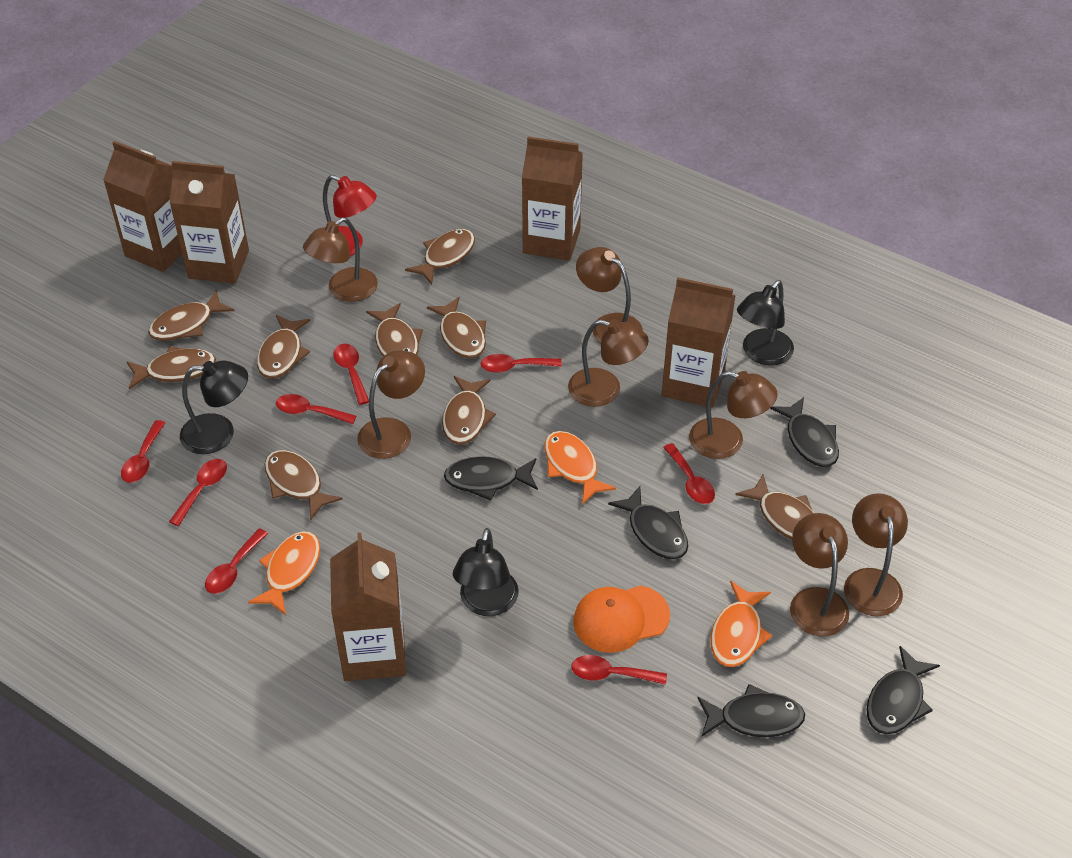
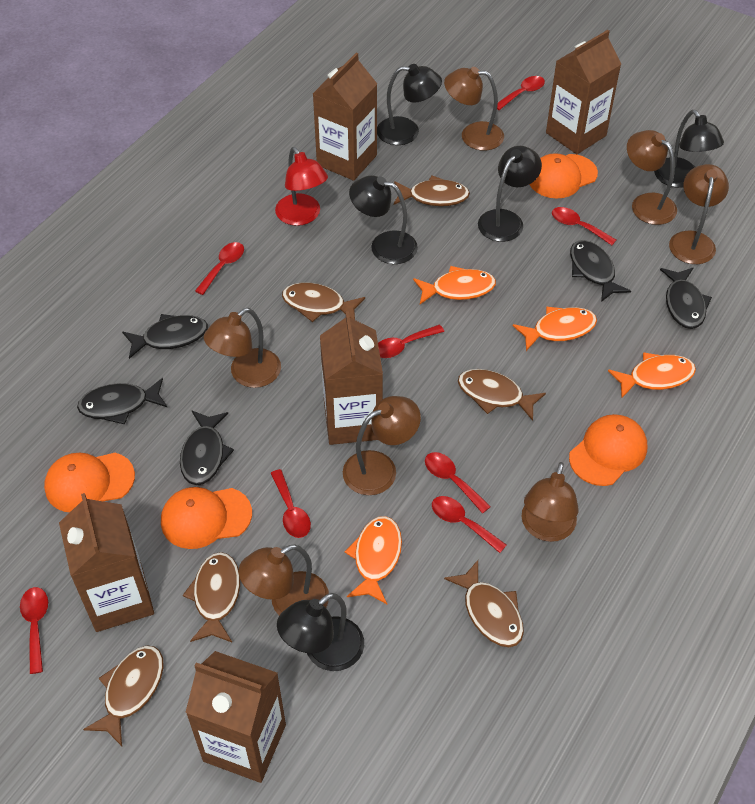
black lamp: 3 -> 5
brown fish: 9 -> 6
orange cap: 1 -> 4
orange fish: 3 -> 4

